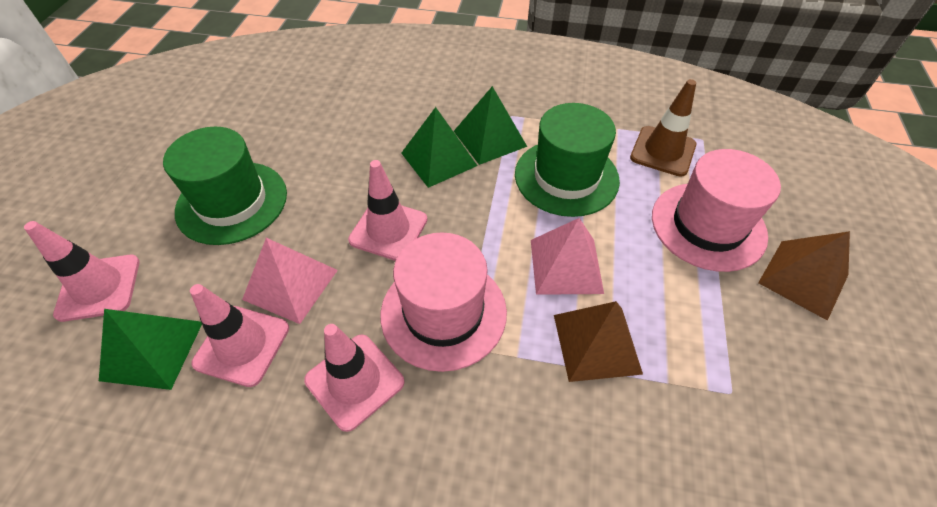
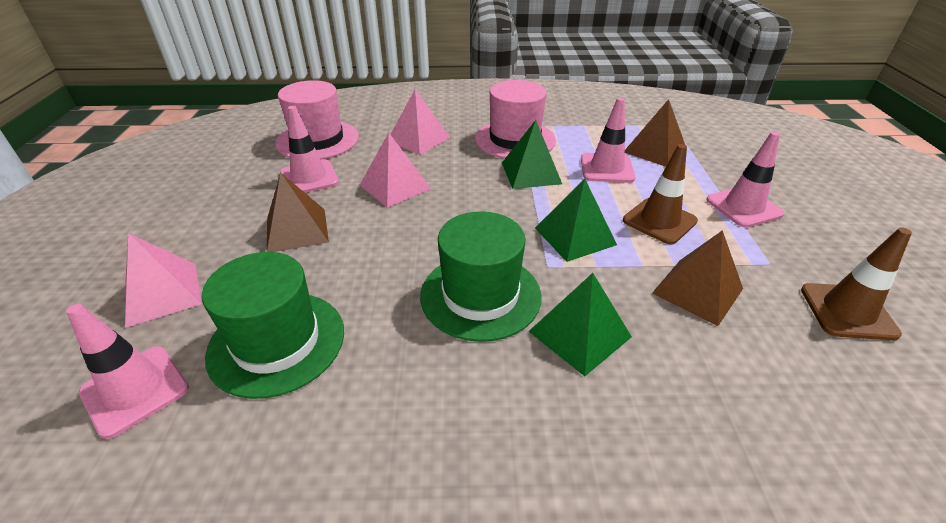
brown pyramid: 2 -> 3
brown traffic cone: 1 -> 2
pink pyramid: 2 -> 3

